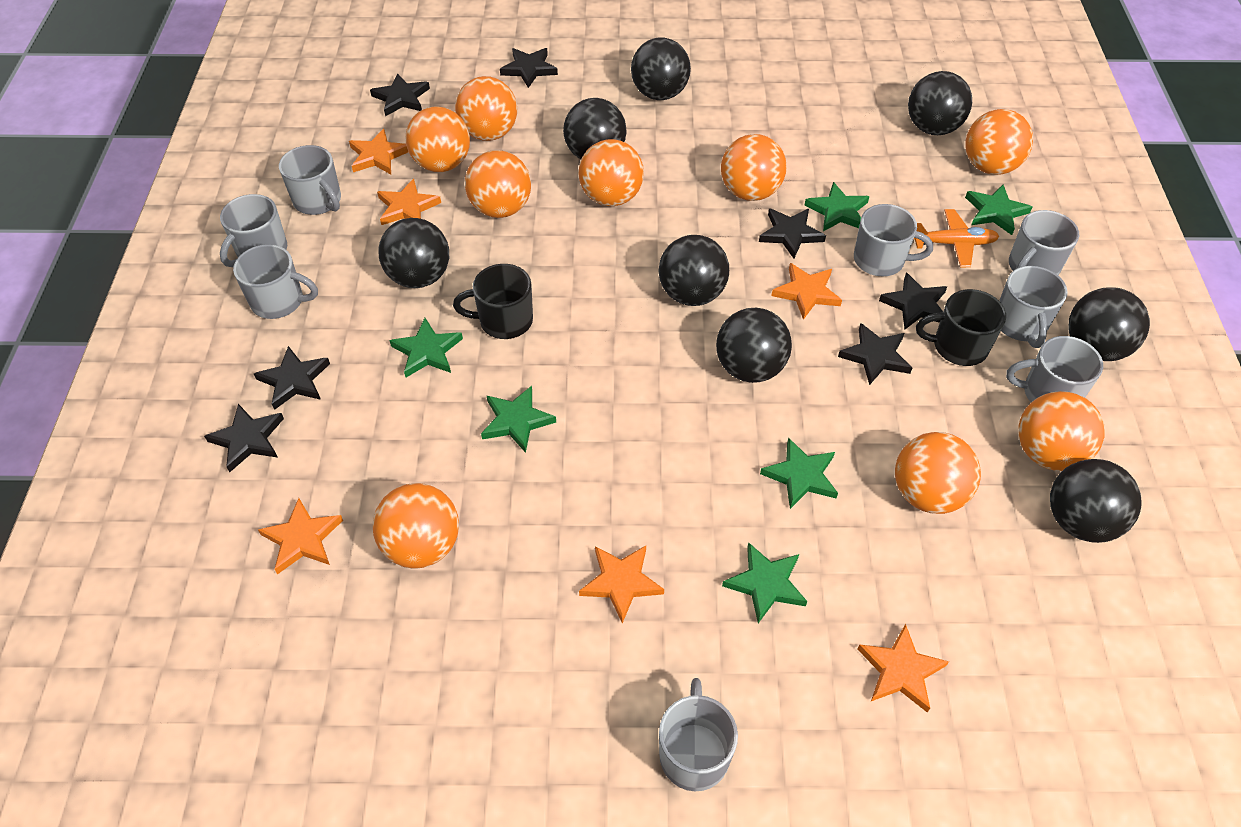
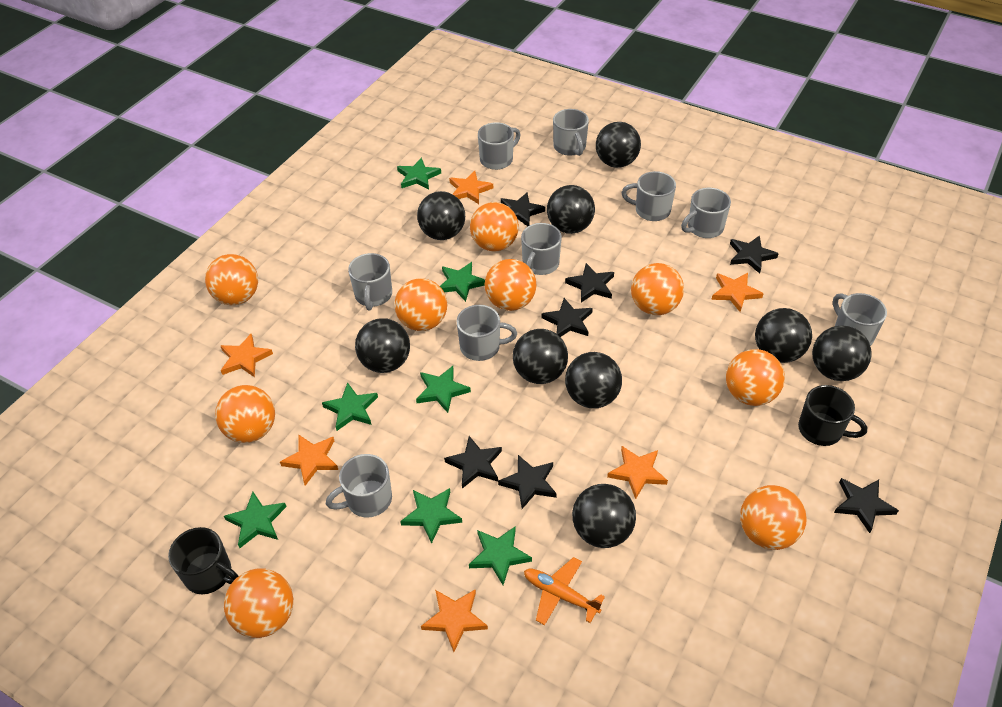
black ball: 8 -> 9
green star: 6 -> 7
grey mug: 8 -> 9

